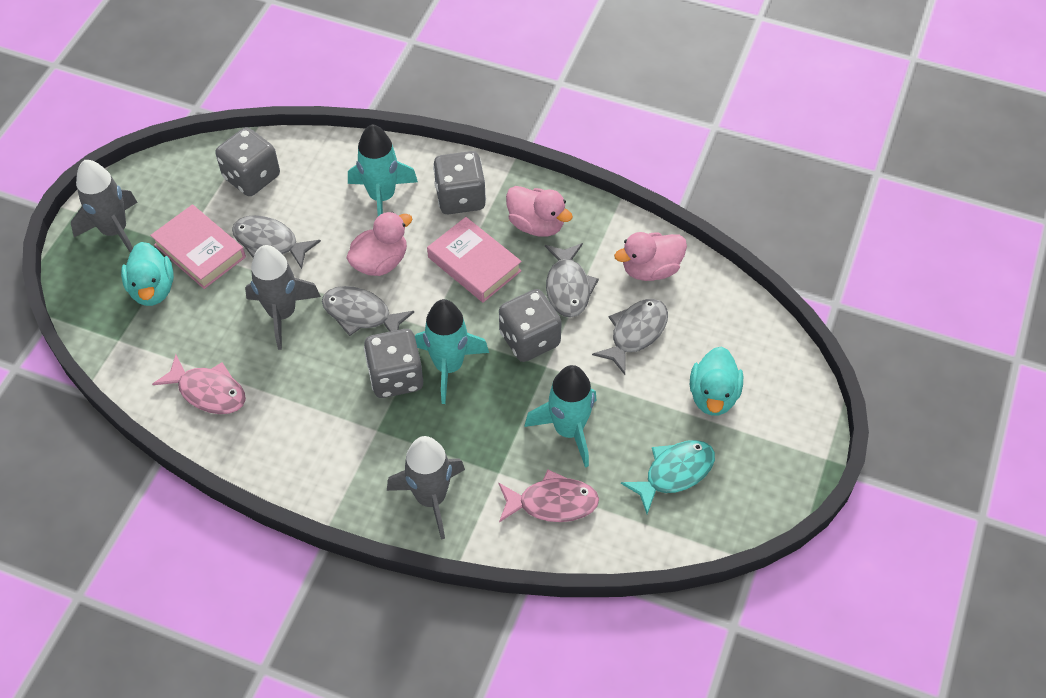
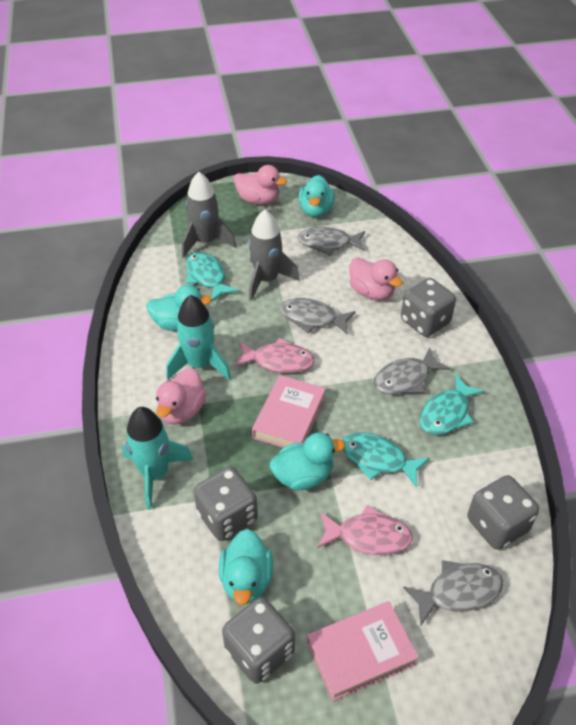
grey rocket: 3 -> 2
turquoise duck: 2 -> 4
turquoise fish: 1 -> 3
turquoise rocket: 3 -> 2

